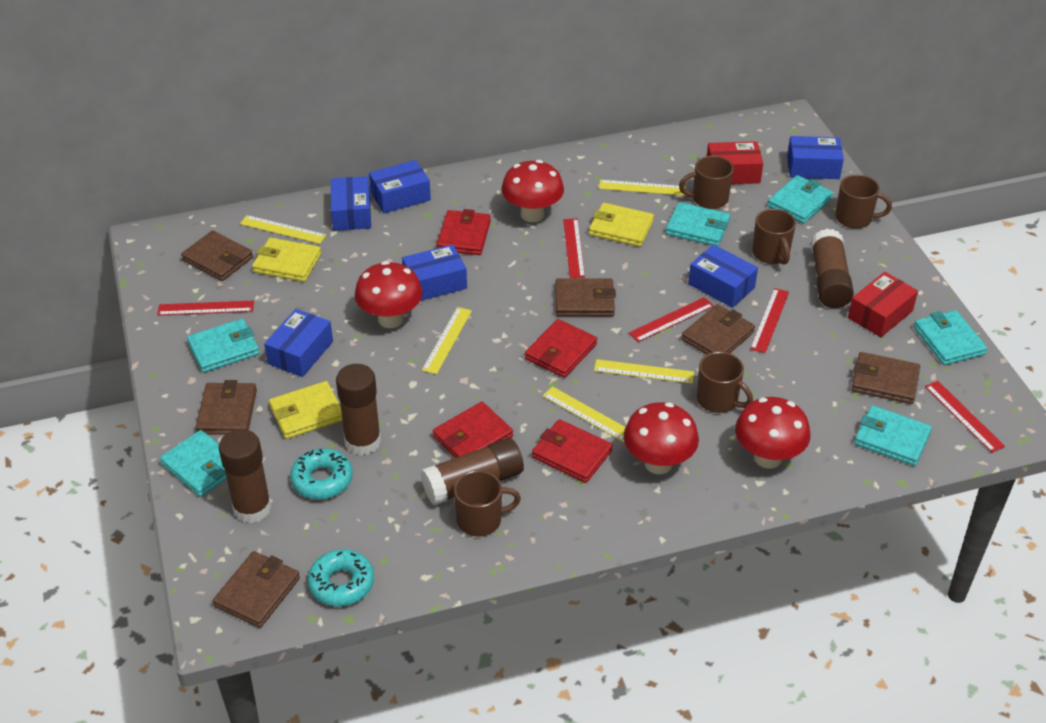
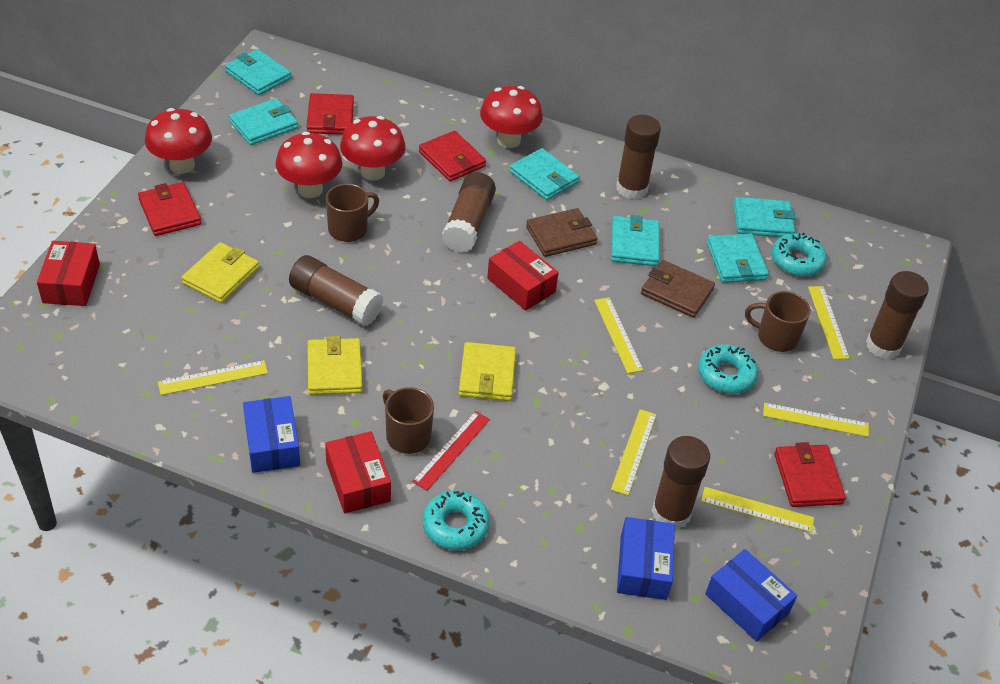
blue box: 6 -> 3
brown glue stick: 4 -> 5
brown mug: 5 -> 3
brown wallet: 6 -> 2
red box: 2 -> 3
red ruler: 5 -> 1
turquoise donut: 2 -> 3
yellow ruler: 5 -> 6

